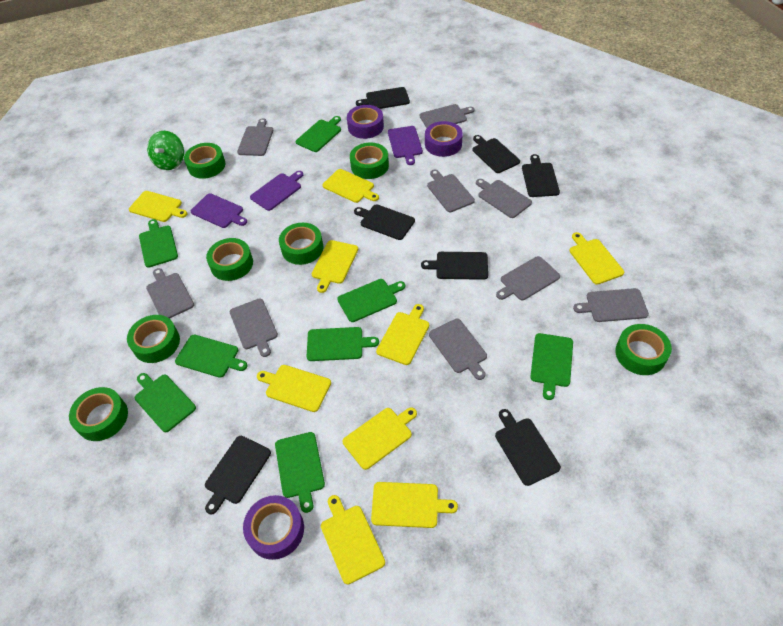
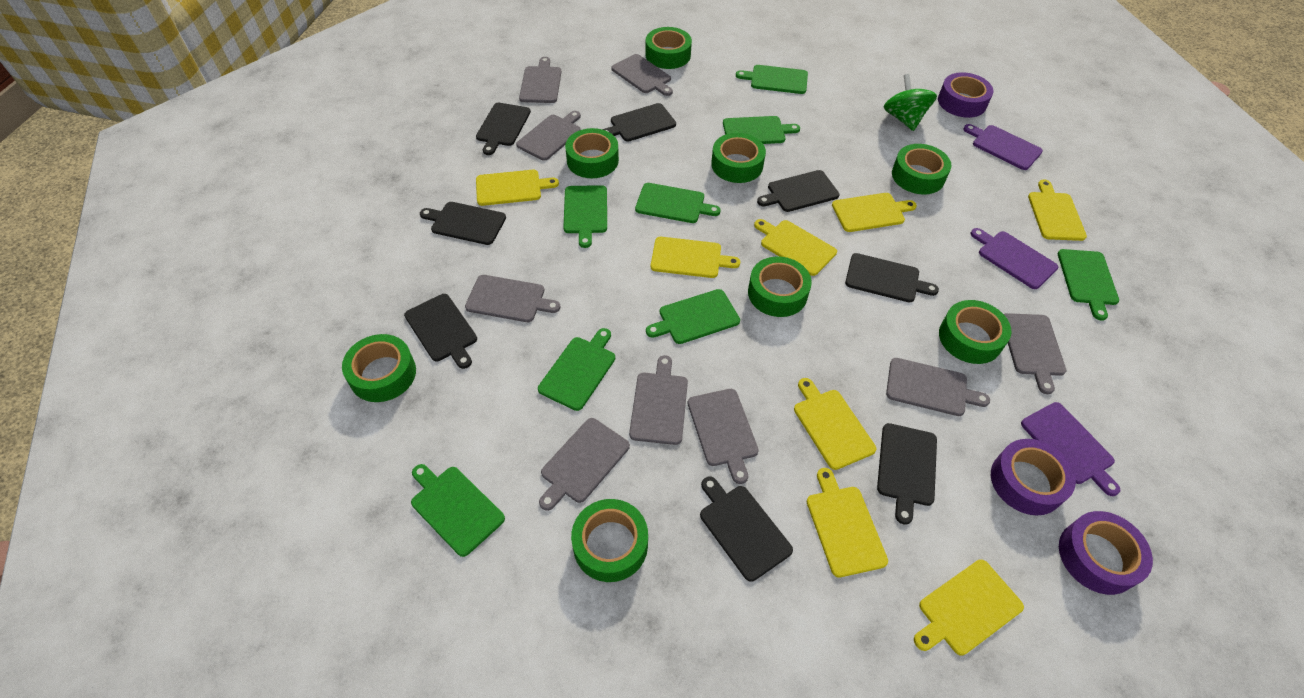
black cutting board: 7 -> 8
green tape: 7 -> 8
yellow cutting board: 9 -> 8

